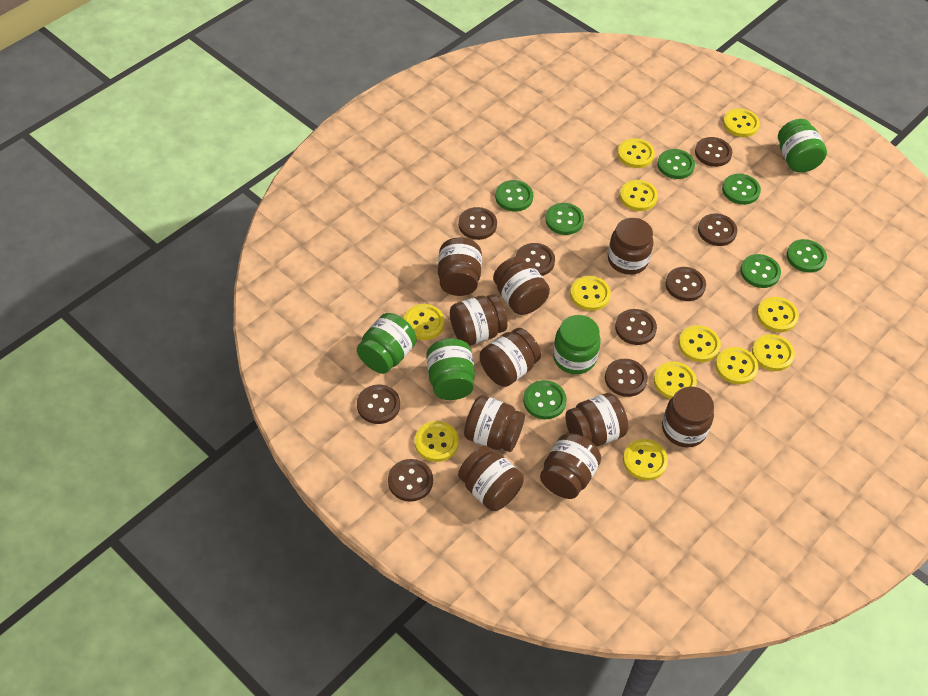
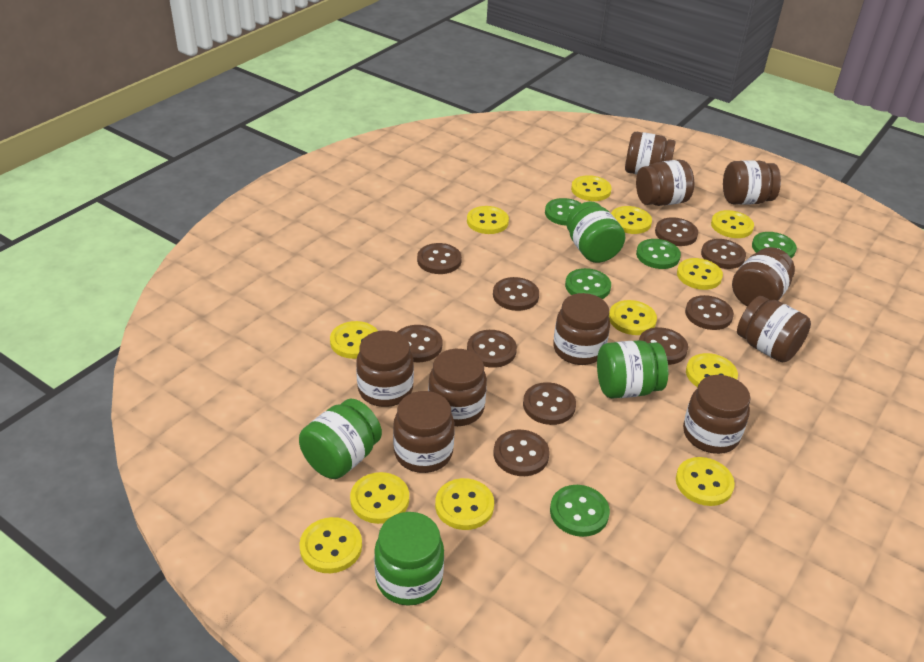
brown button: 9 -> 10
green button: 7 -> 5

